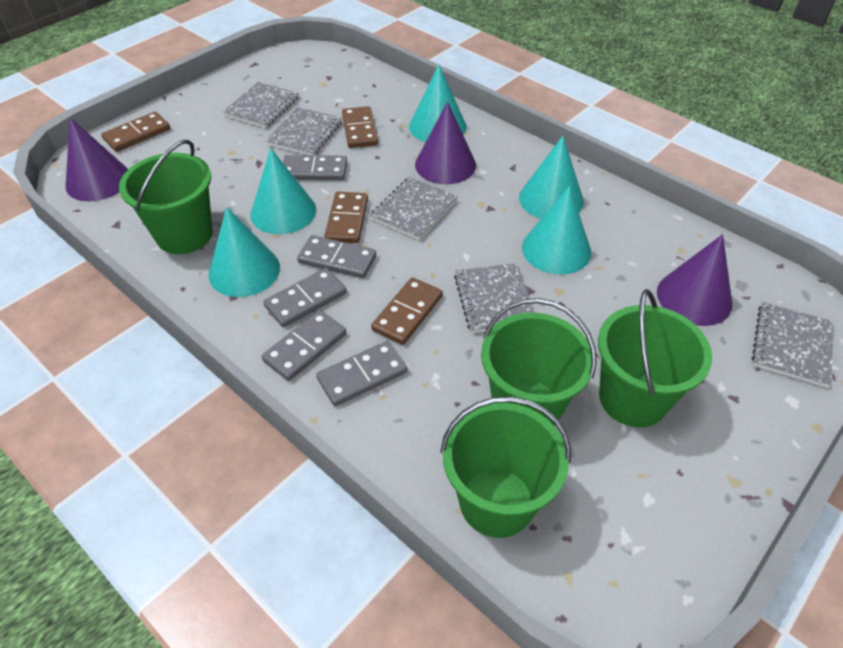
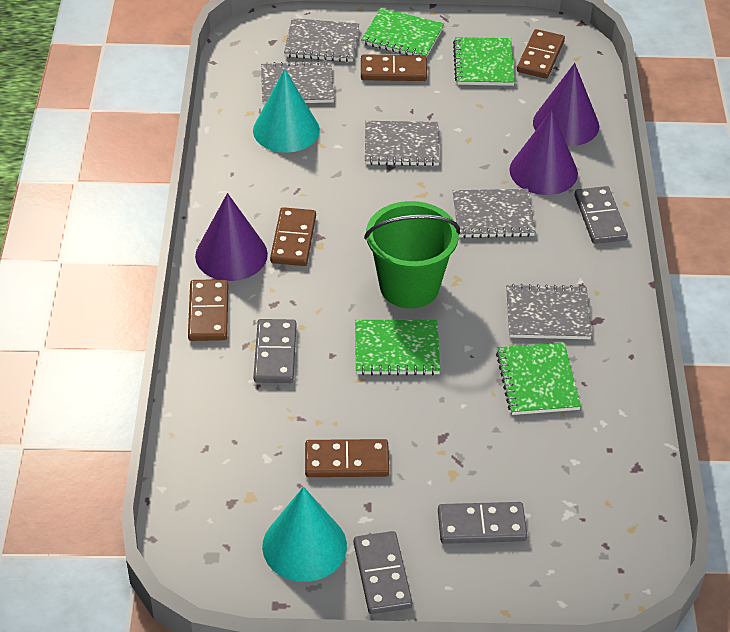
brown domino: 4 -> 5
green bucket: 4 -> 1
green notebook: 0 -> 4
grey domino: 5 -> 4
turquoise cone: 5 -> 2

